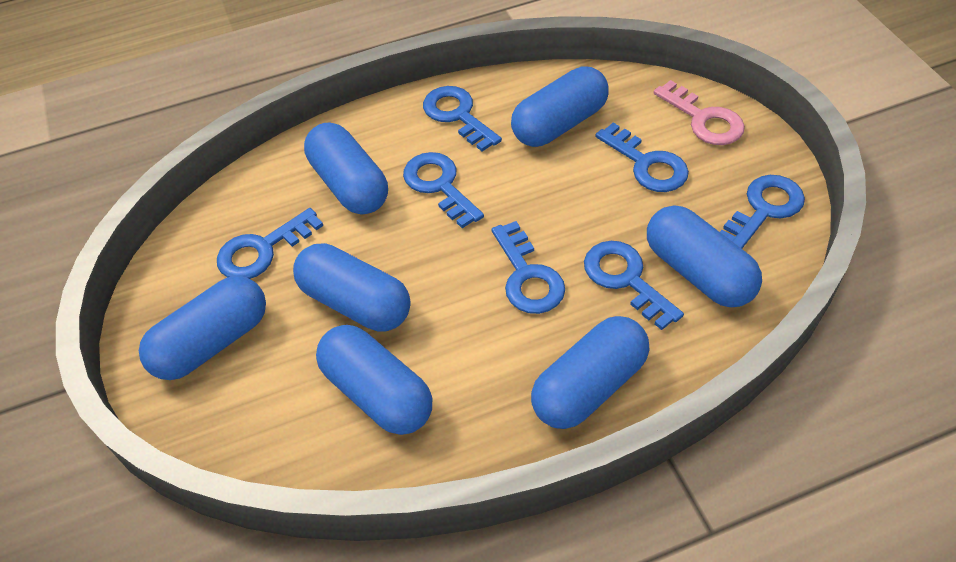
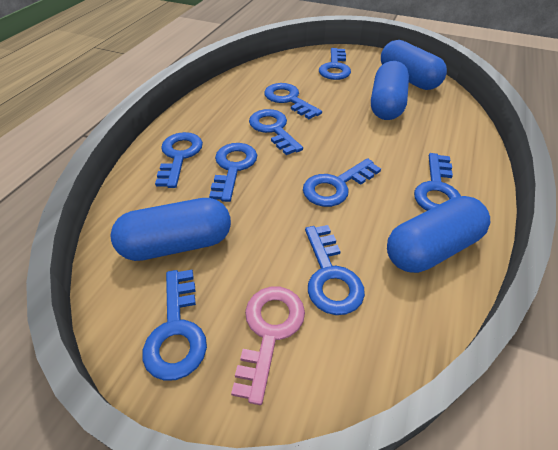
blue capsule: 7 -> 4
blue key: 7 -> 9

